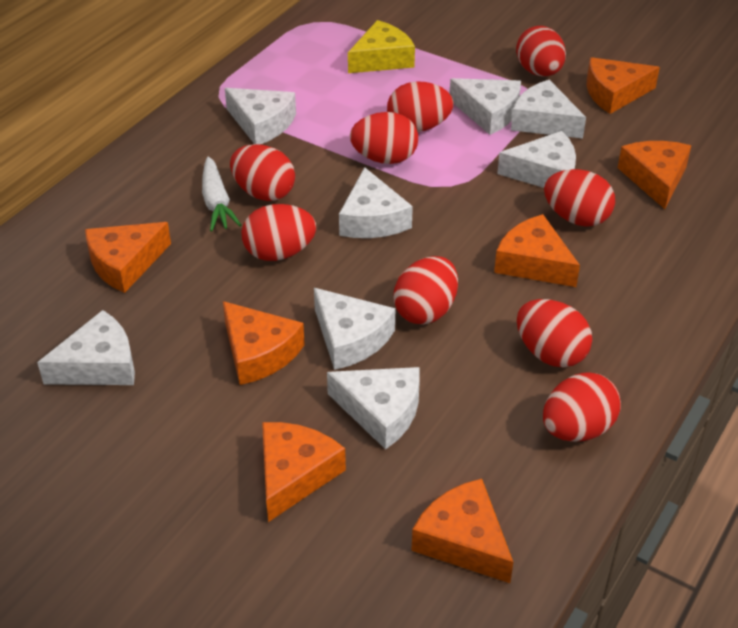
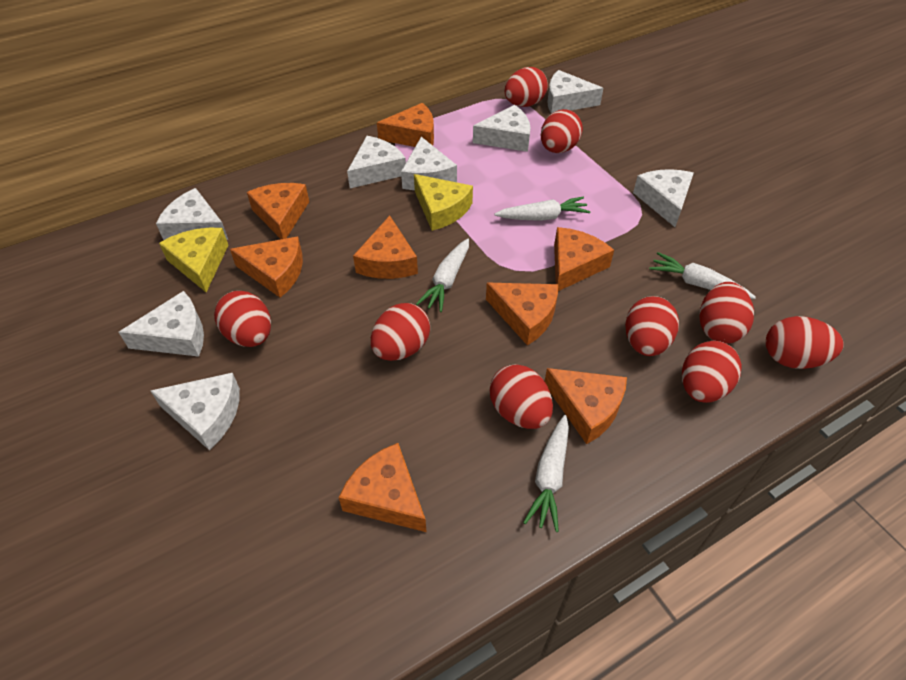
orange cheese: 7 -> 8
white carrot: 1 -> 4
yellow cheese: 1 -> 2

